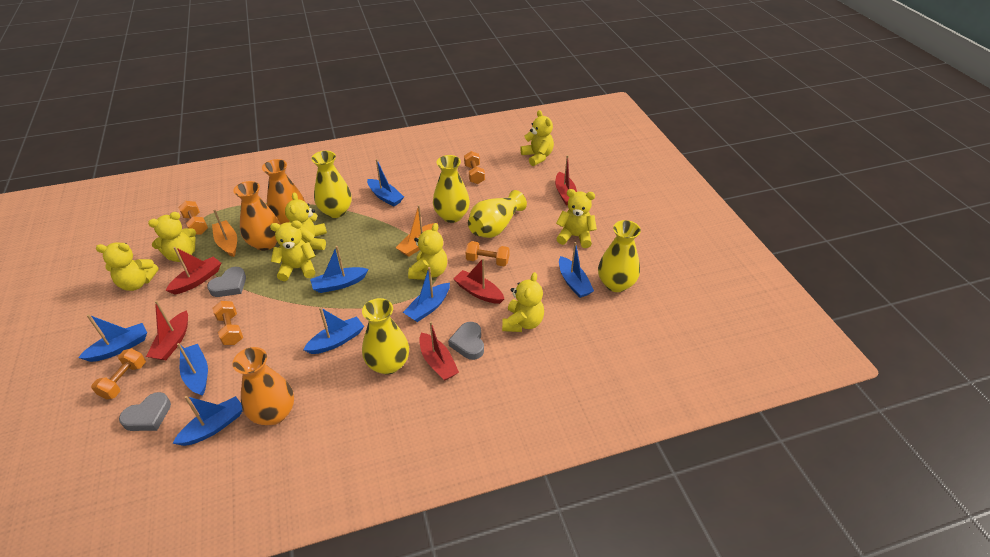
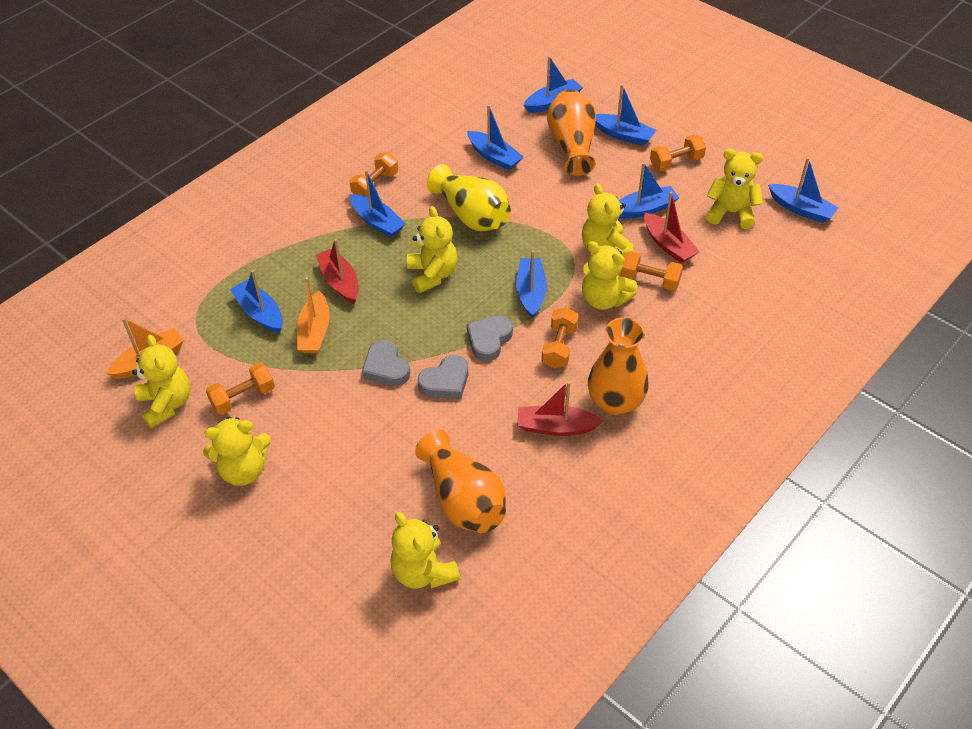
red boat: 5 -> 3
yellow teddy bear: 8 -> 7
yellow vase: 5 -> 1

